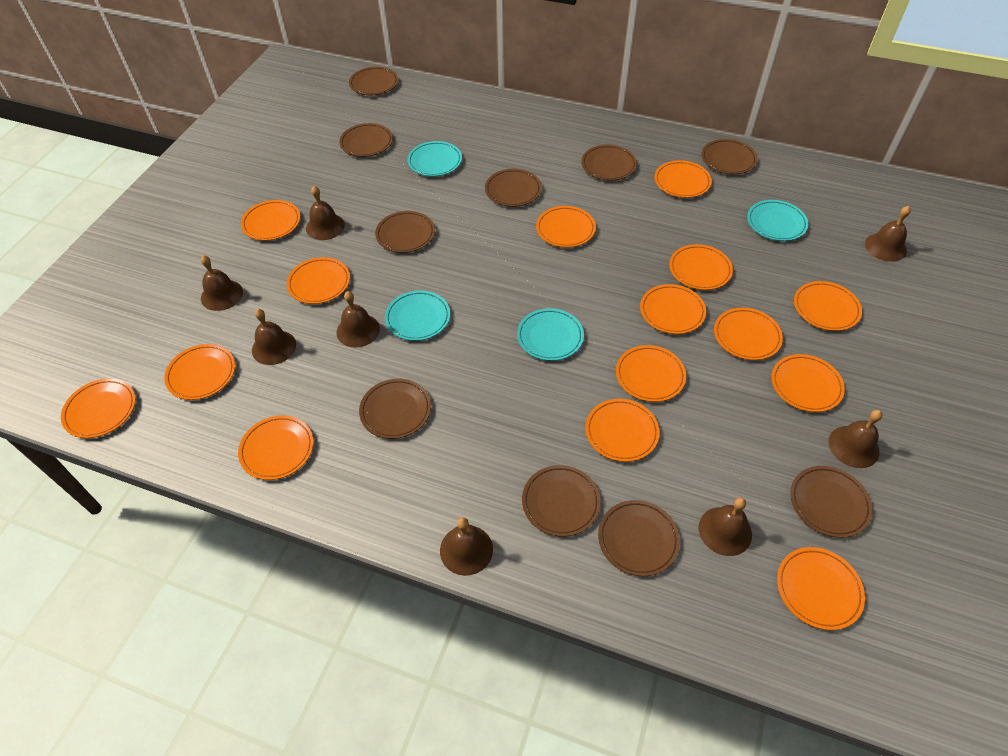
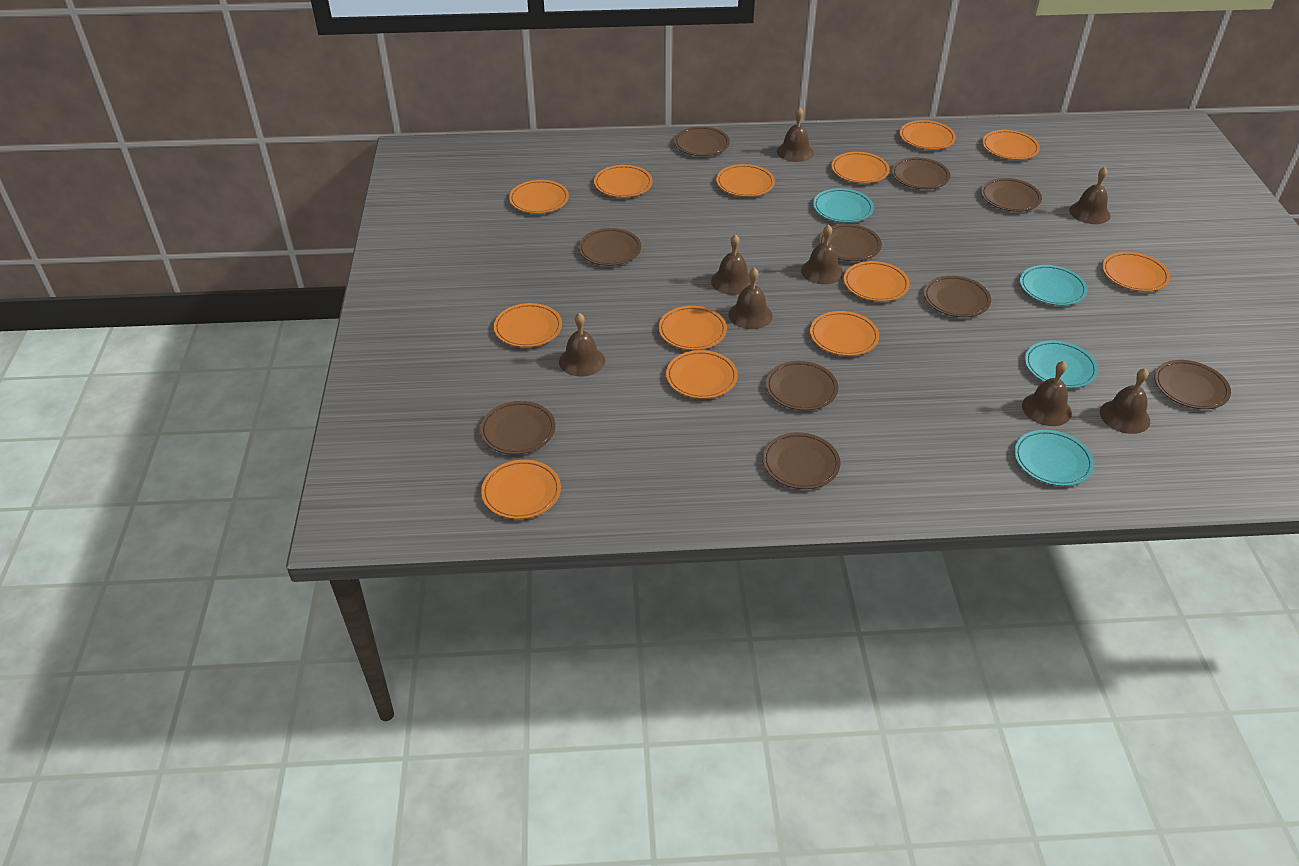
orange plate: 15 -> 13

